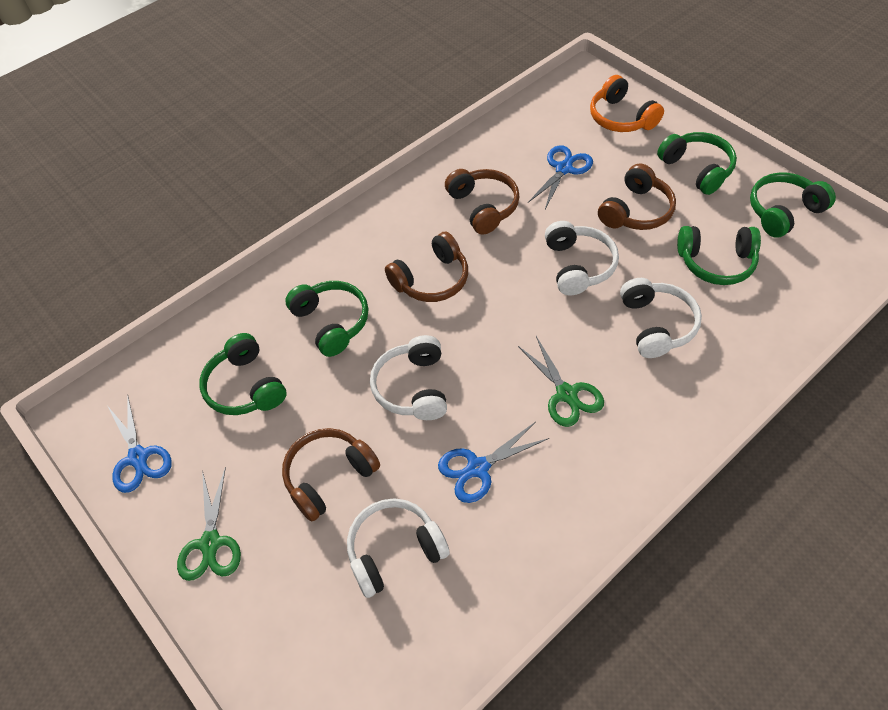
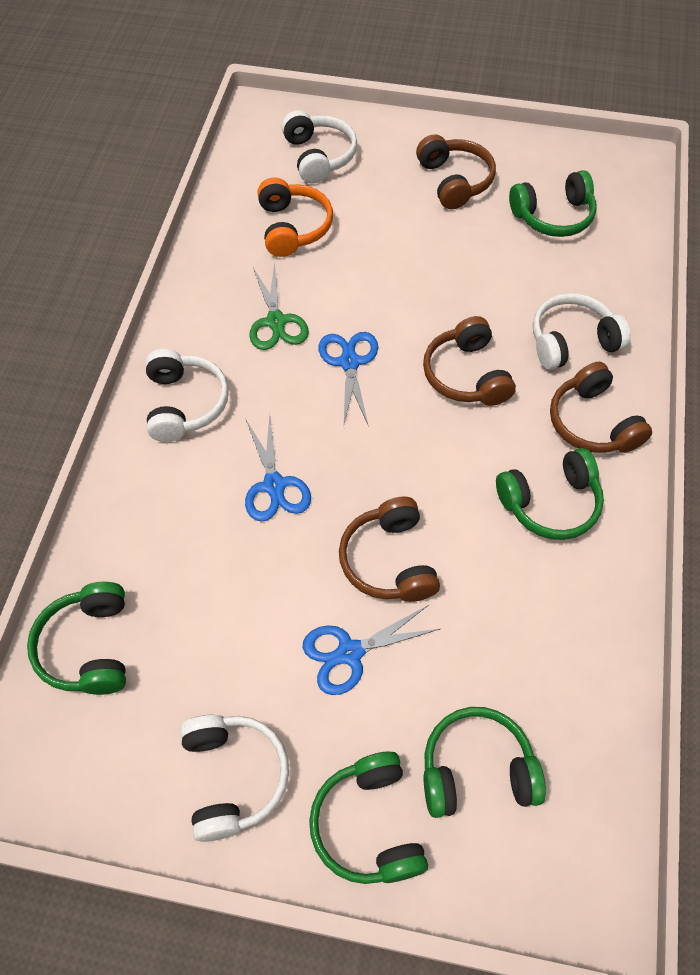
green scissors: 2 -> 1

